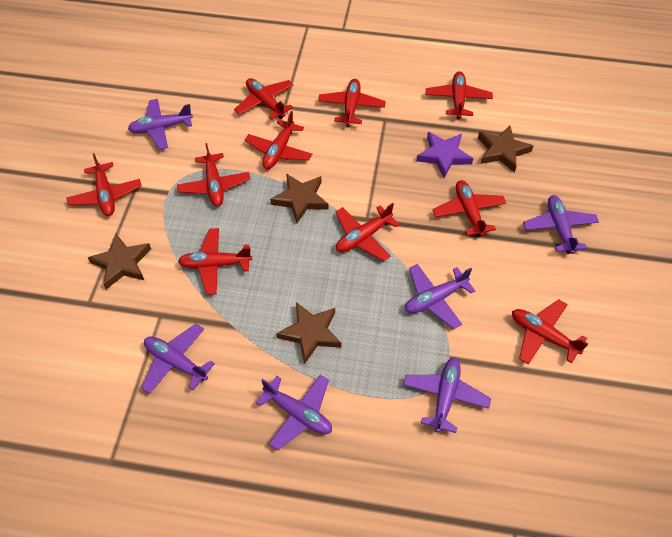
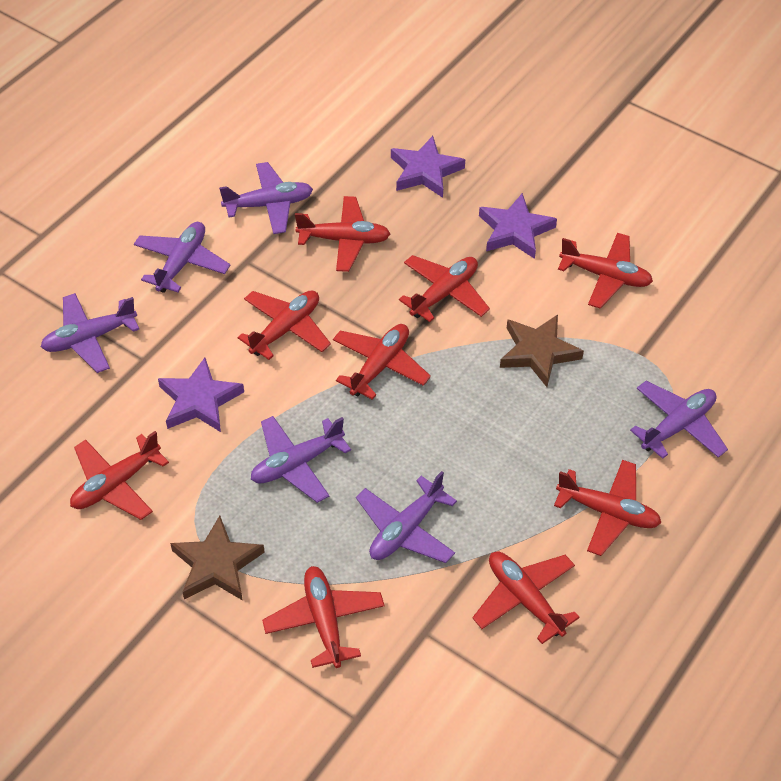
brown star: 4 -> 2
purple star: 1 -> 3
red plane: 10 -> 9

